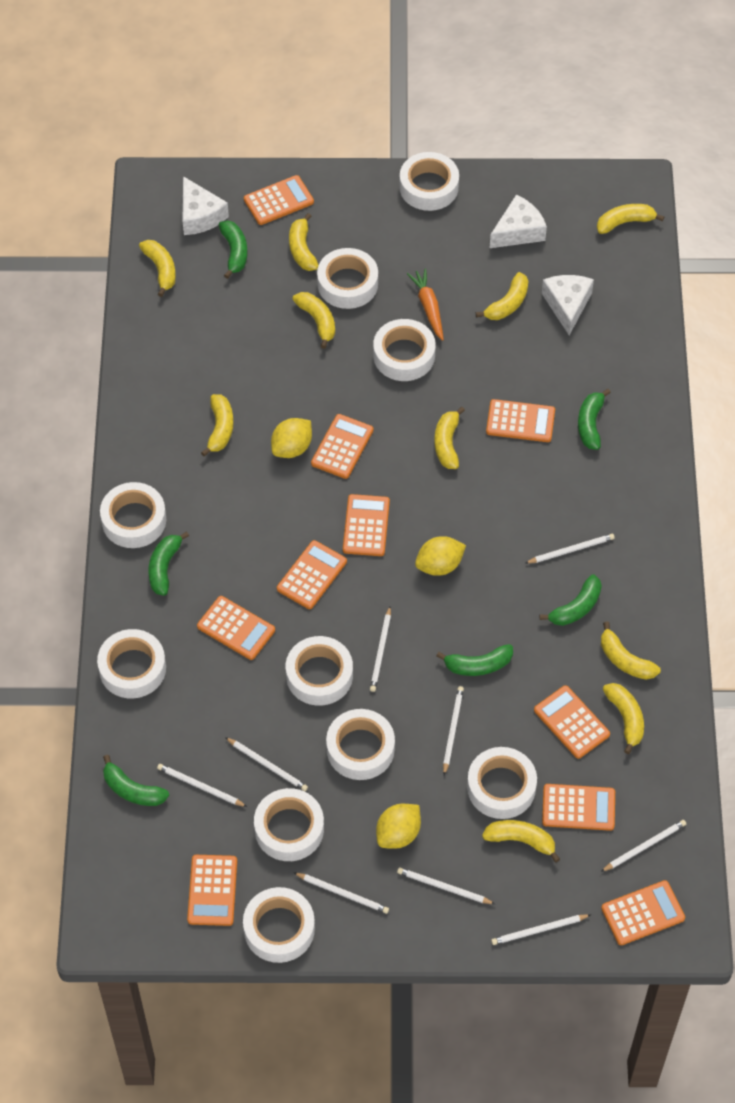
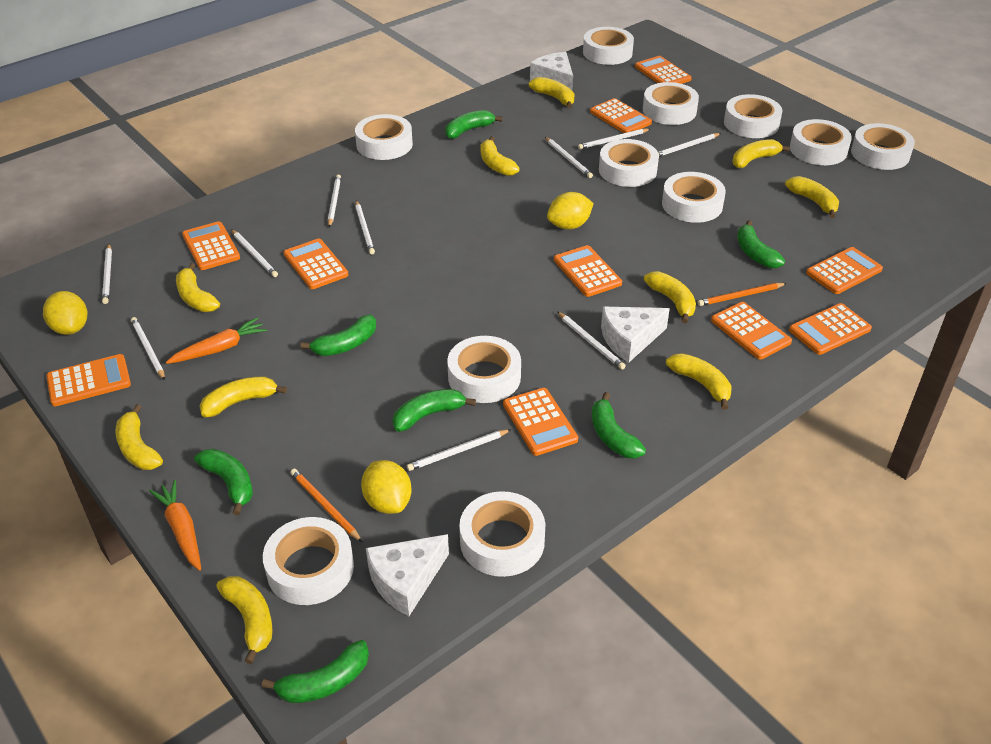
green banana: 6 -> 7
orange carrot: 1 -> 2
orange pencil: 0 -> 2
white pencil: 9 -> 10
white tape: 10 -> 11

